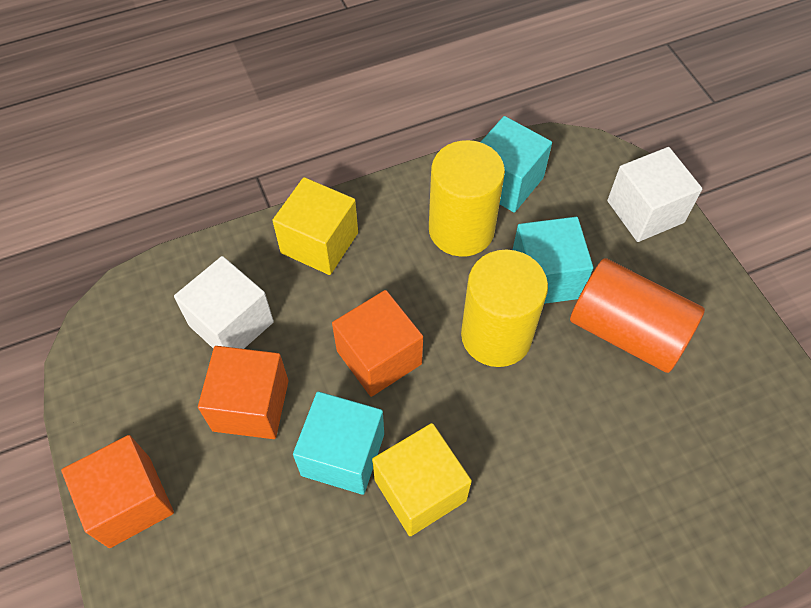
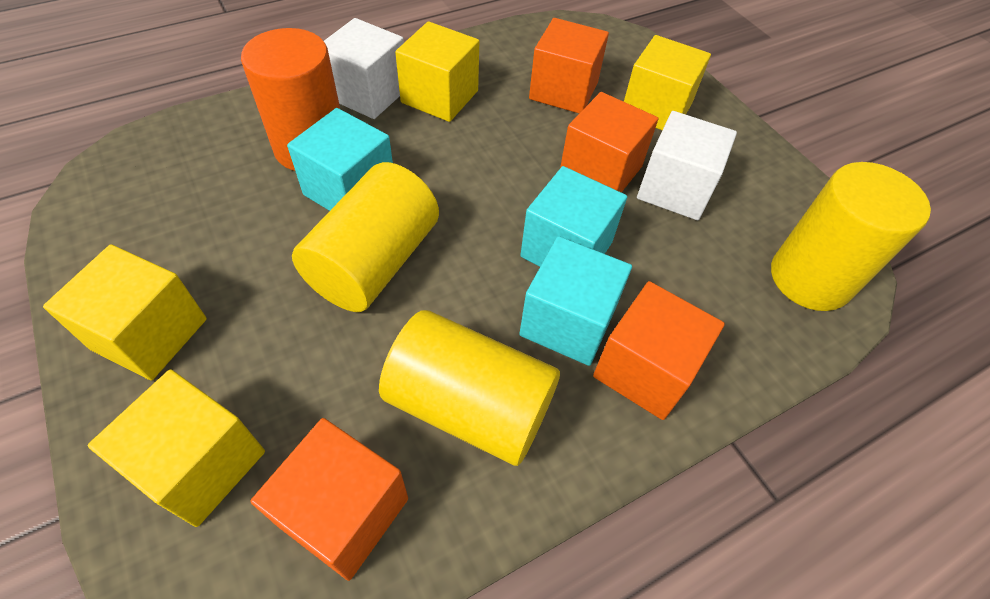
orange cube: 3 -> 4
yellow cube: 2 -> 4
yellow cylinder: 2 -> 3

